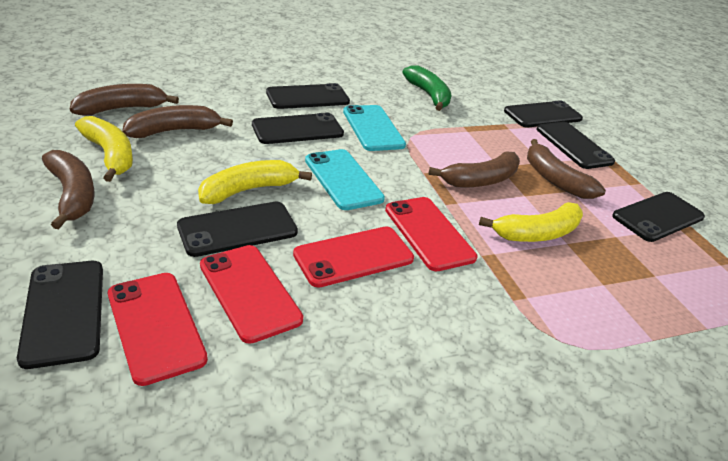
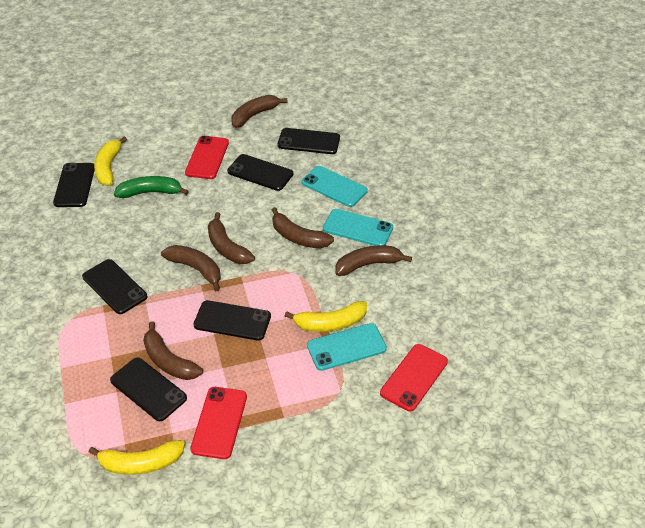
black phone: 7 -> 6
brown banana: 5 -> 6
red phone: 4 -> 3
turquoise phone: 2 -> 3

